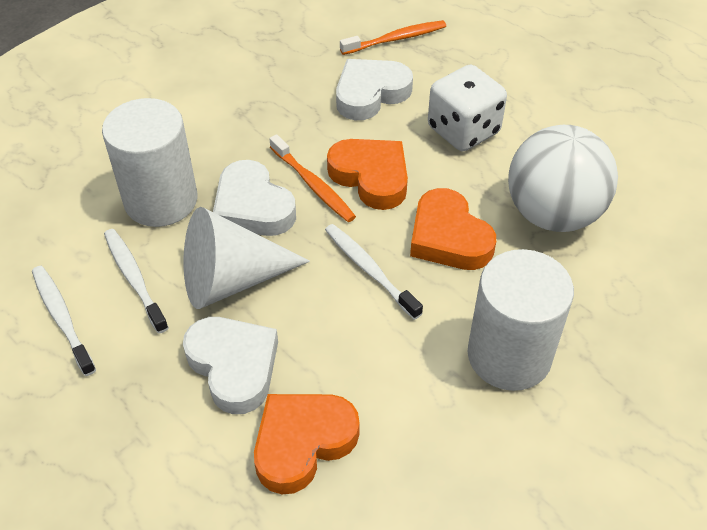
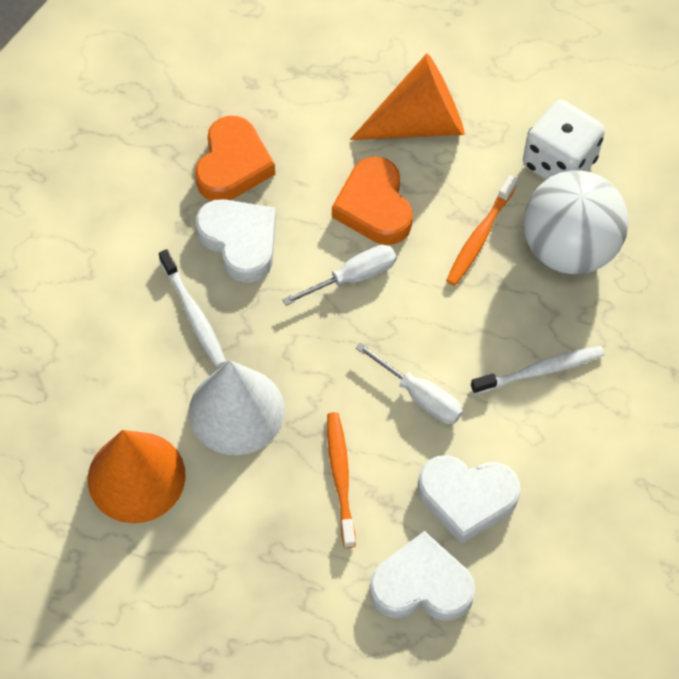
orange cone: 0 -> 2
orange heart: 3 -> 2
white cylinder: 2 -> 0
white screwdriver: 0 -> 2
white toothbrush: 3 -> 2

